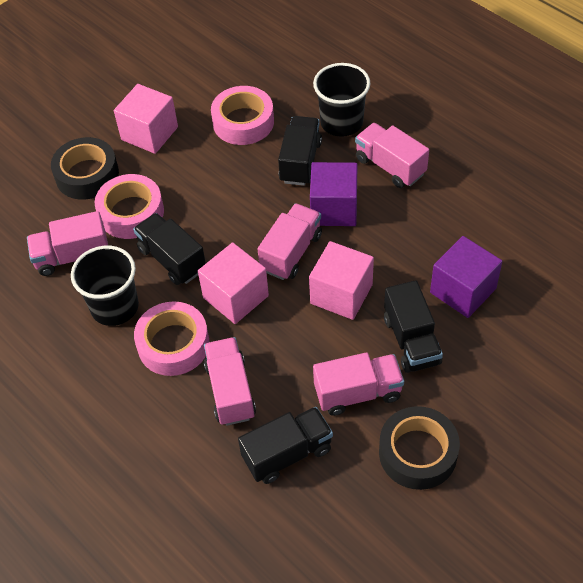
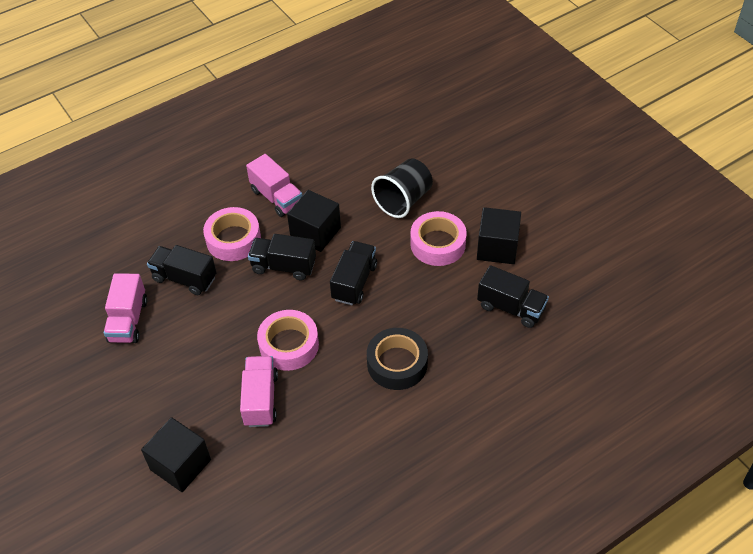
black cube: 0 -> 3
black cup: 2 -> 1
black tape: 2 -> 1
pink cube: 3 -> 0
pink truck: 5 -> 3
purple cube: 2 -> 0

